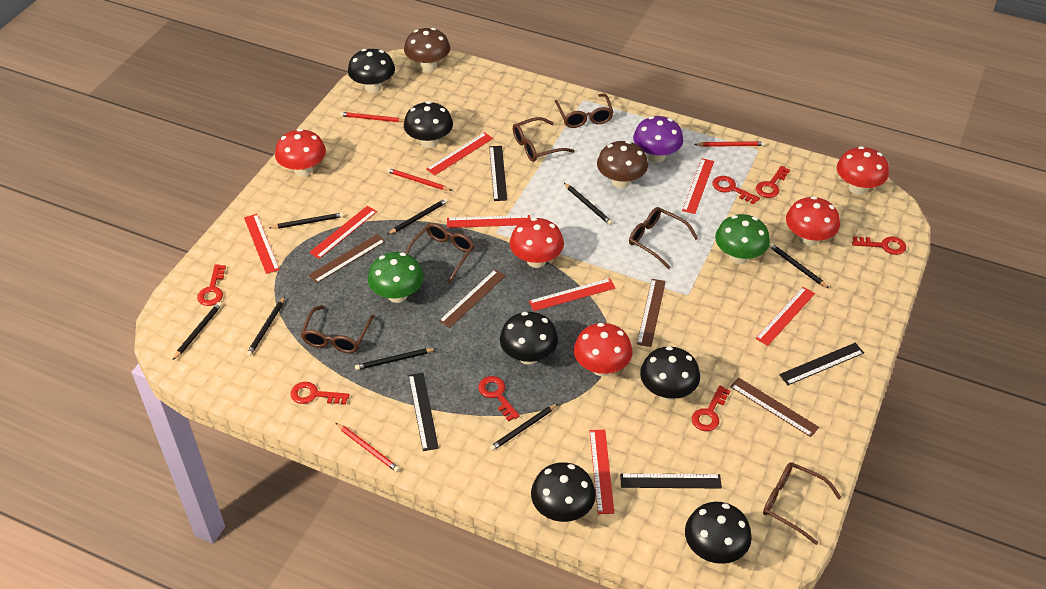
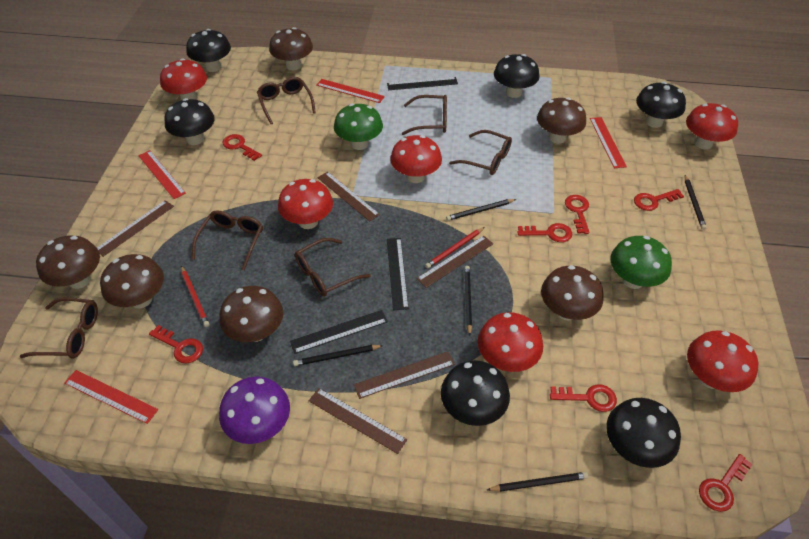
black pencil: 8 -> 5
black ruler: 4 -> 3
brown mushroom: 2 -> 6
brown ruler: 4 -> 5
red mushroom: 5 -> 6
red pencil: 4 -> 2
red ruler: 8 -> 4

